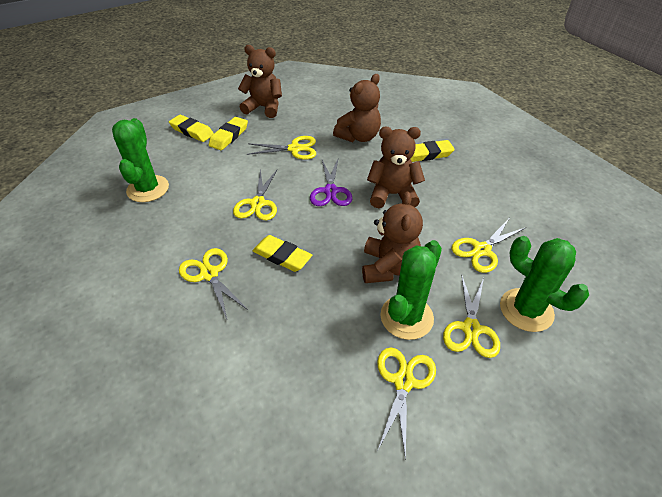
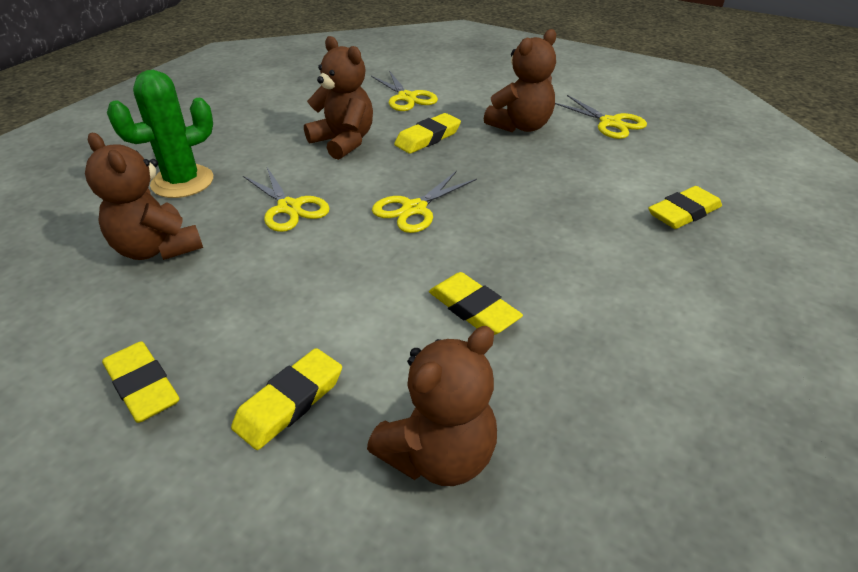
green cactus: 3 -> 1
purple scissors: 1 -> 0
yellow eraser: 4 -> 5
yellow scissors: 6 -> 4

